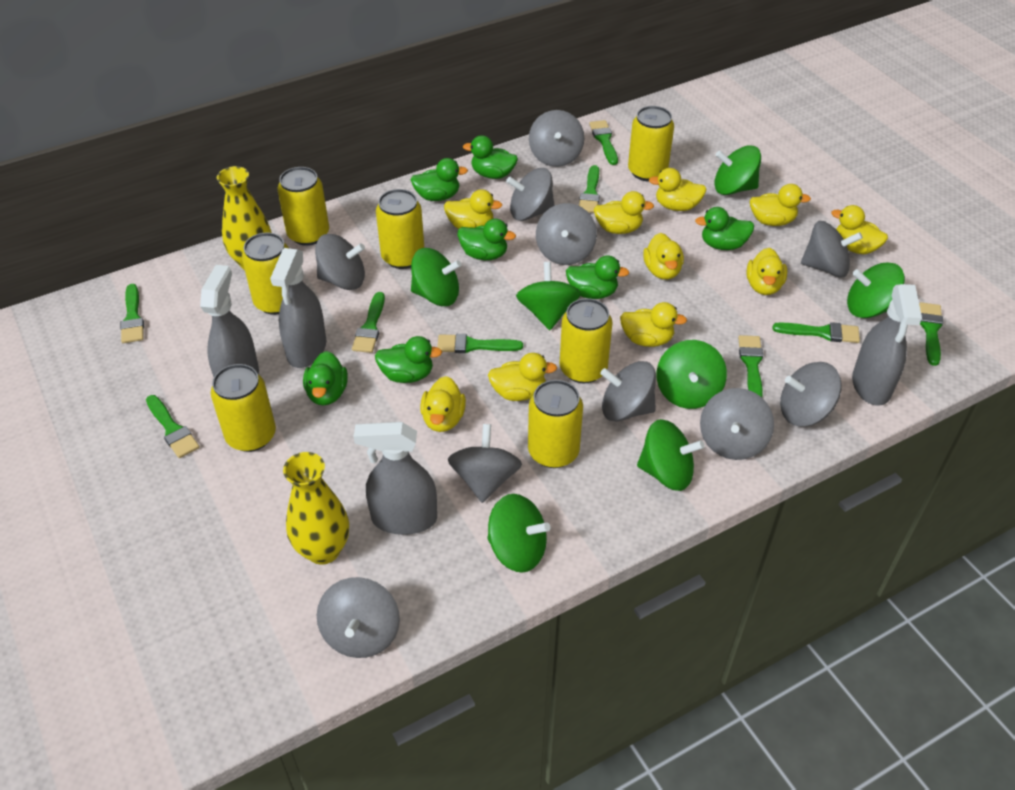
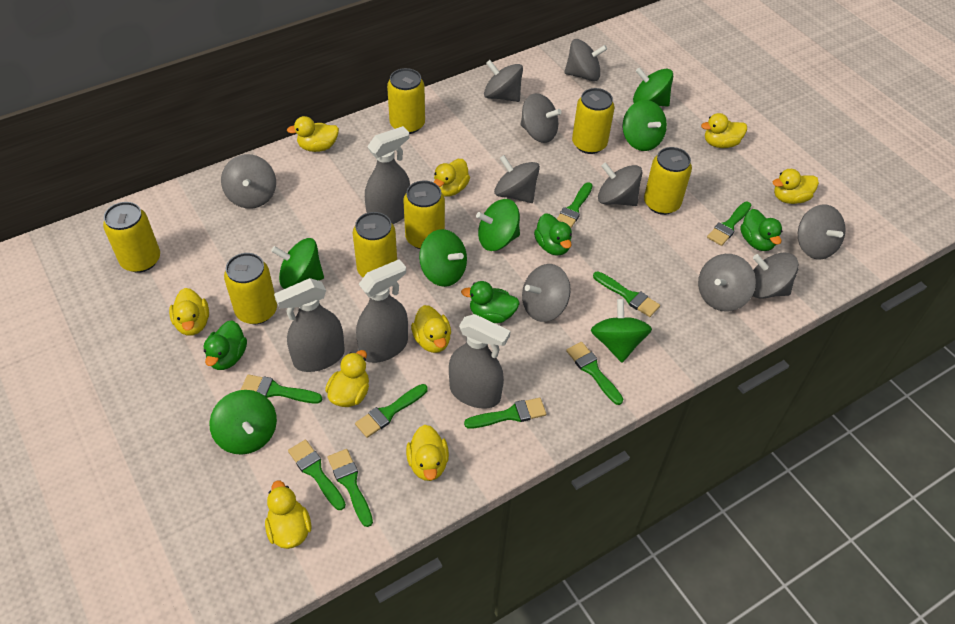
green duck: 7 -> 4
yellow duck: 10 -> 9
yellow vase: 2 -> 0

